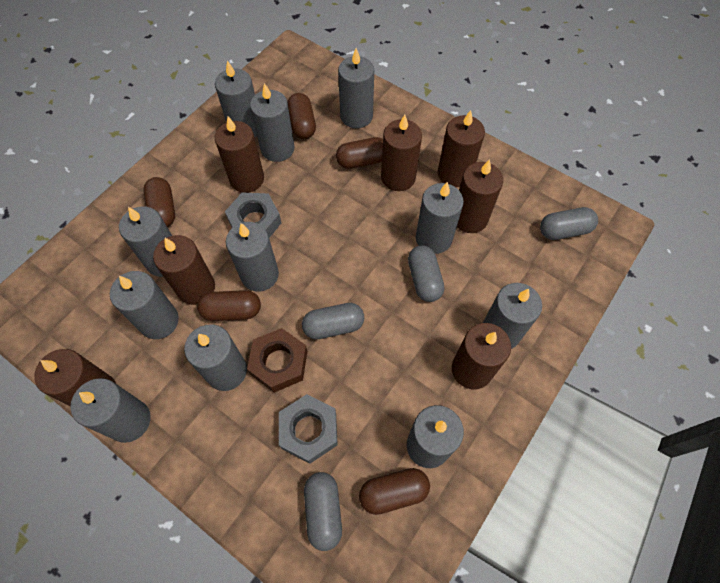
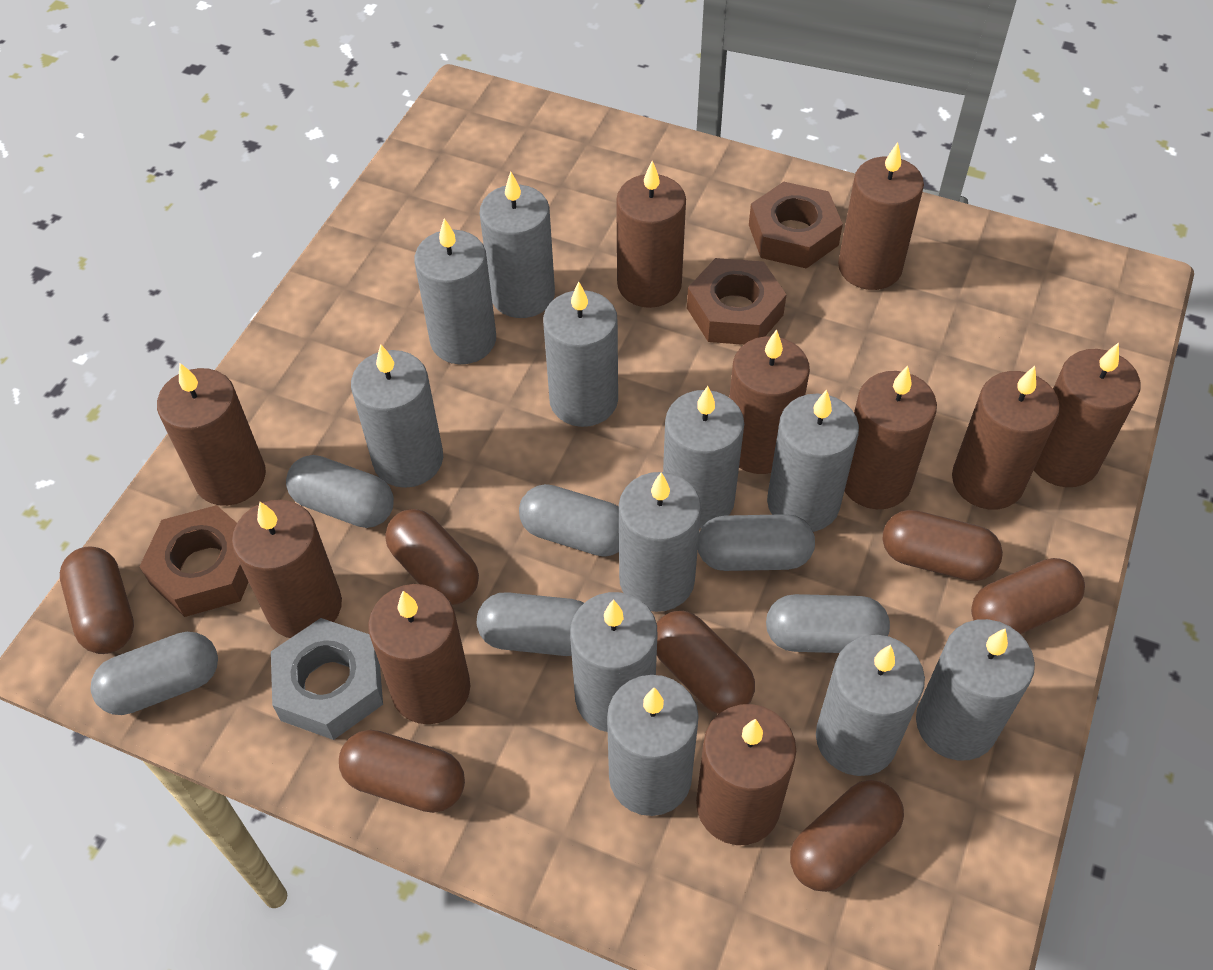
brown candle: 7 -> 10
brown capsule: 5 -> 7
brown nut: 1 -> 3
grey capsule: 4 -> 6
grey nut: 2 -> 1

